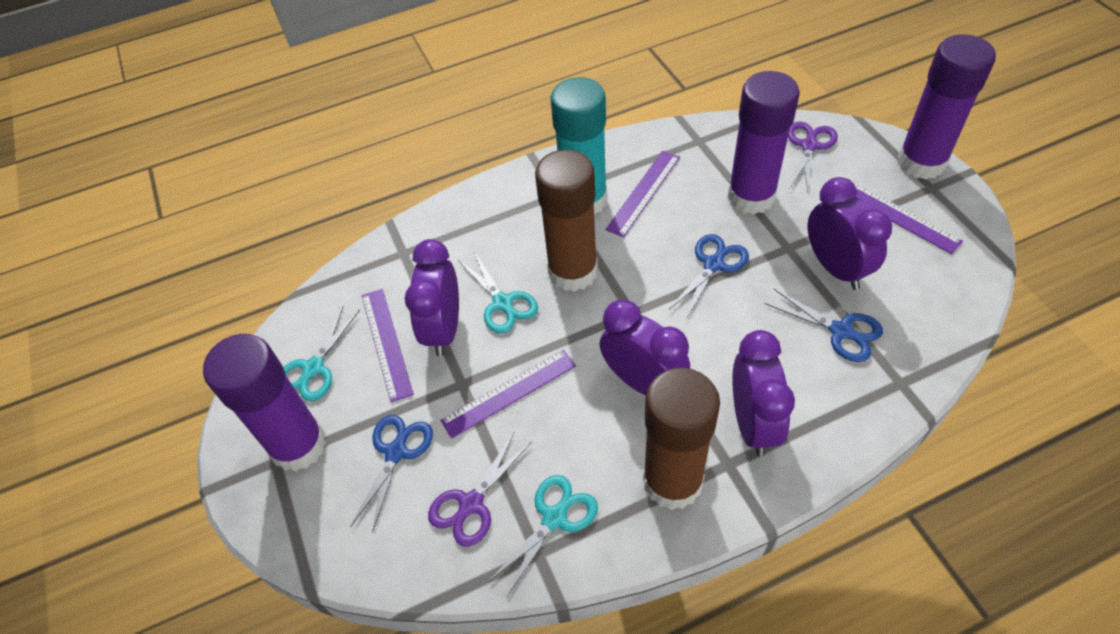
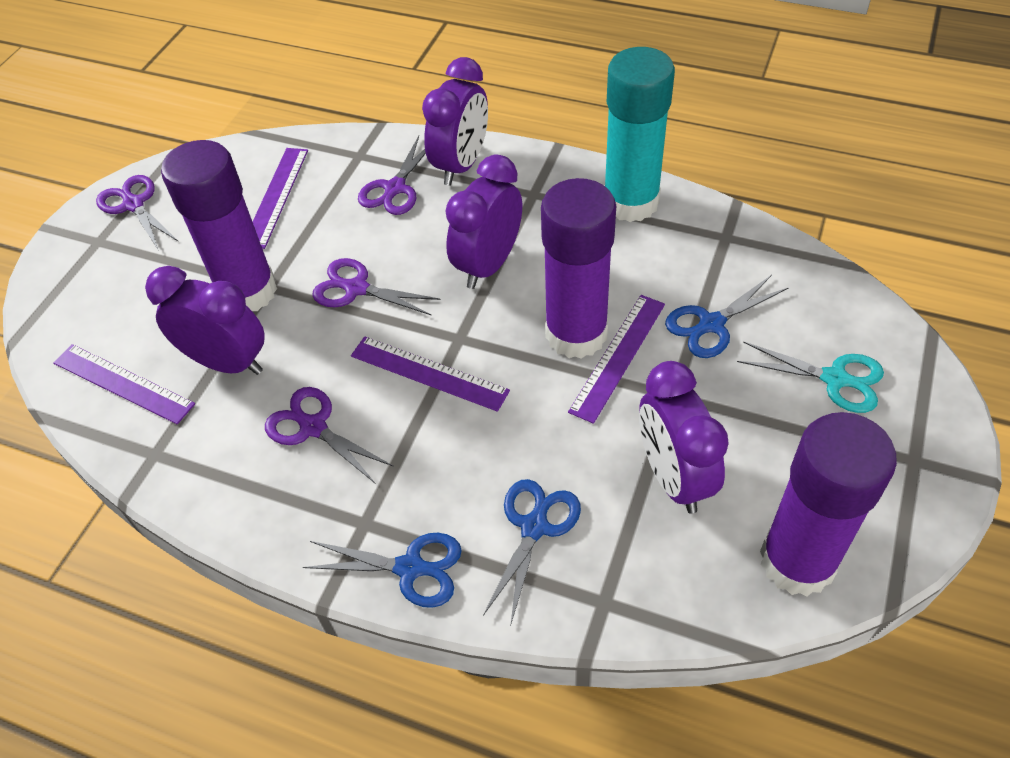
brown glue stick: 2 -> 0
purple scissors: 2 -> 4
turquoise scissors: 3 -> 1

